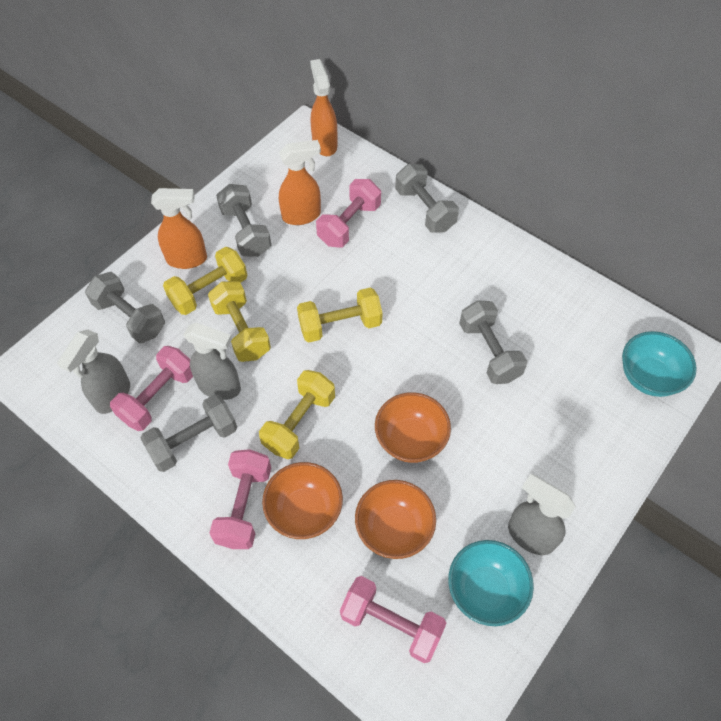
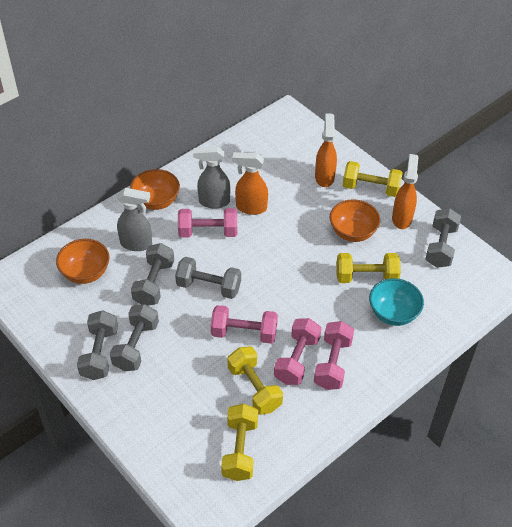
grey spray bottle: 3 -> 2
turquoise bowl: 2 -> 1

